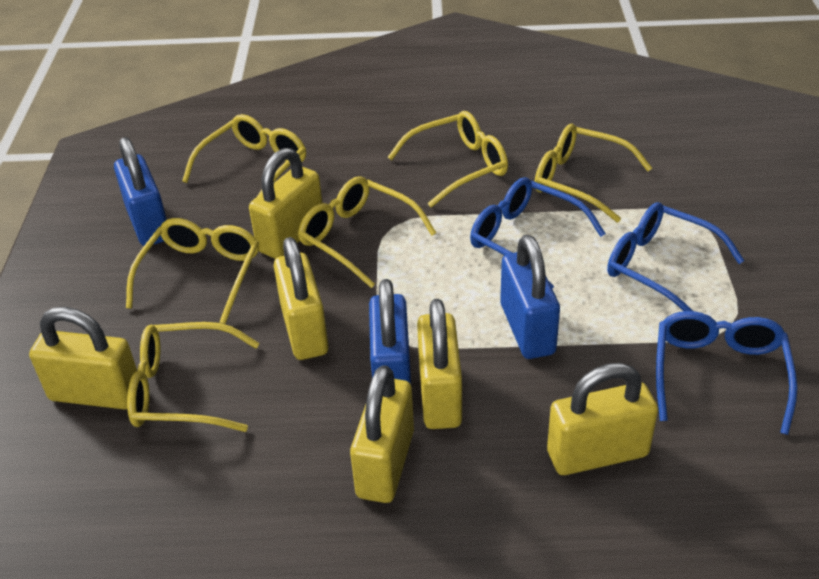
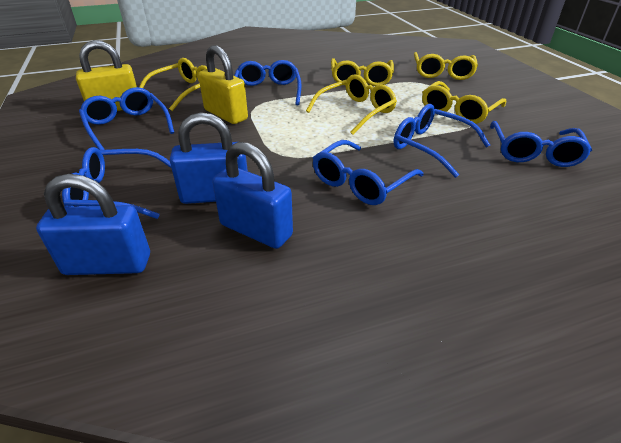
blue glasses: 3 -> 6
yellow glasses: 6 -> 5
yellow padlock: 6 -> 2

